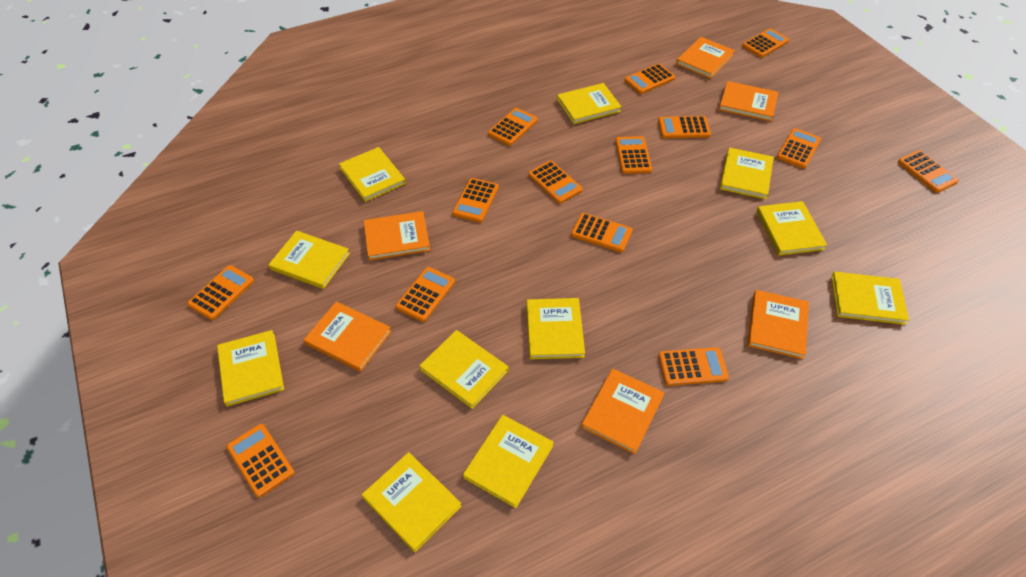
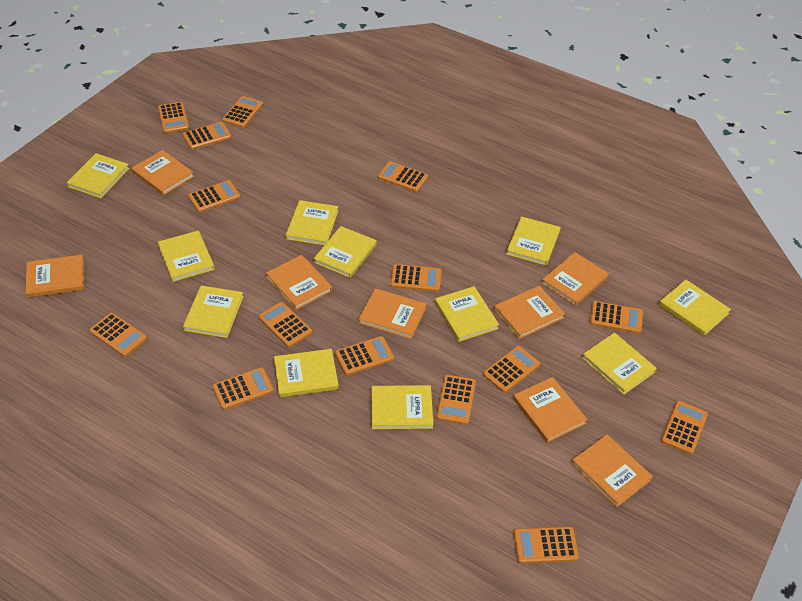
orange book: 6 -> 8
orange calculator: 14 -> 15

